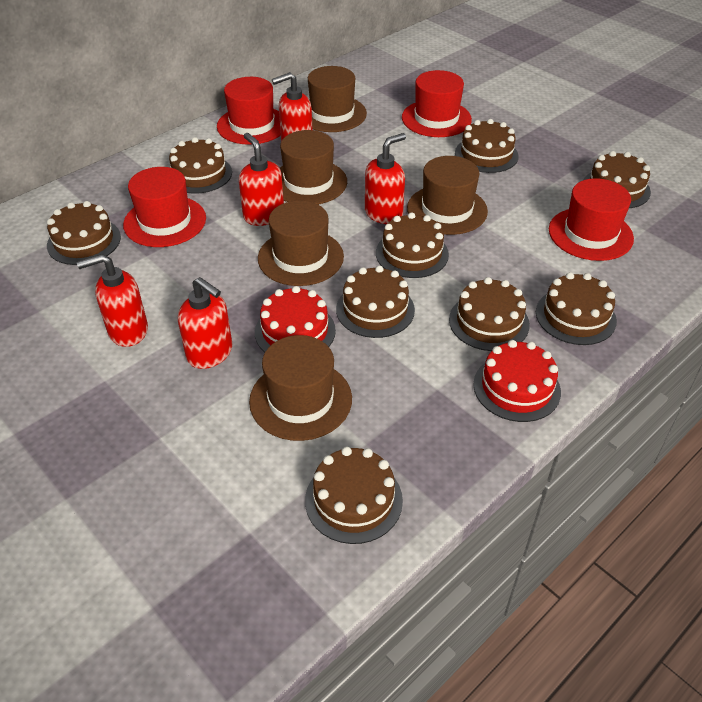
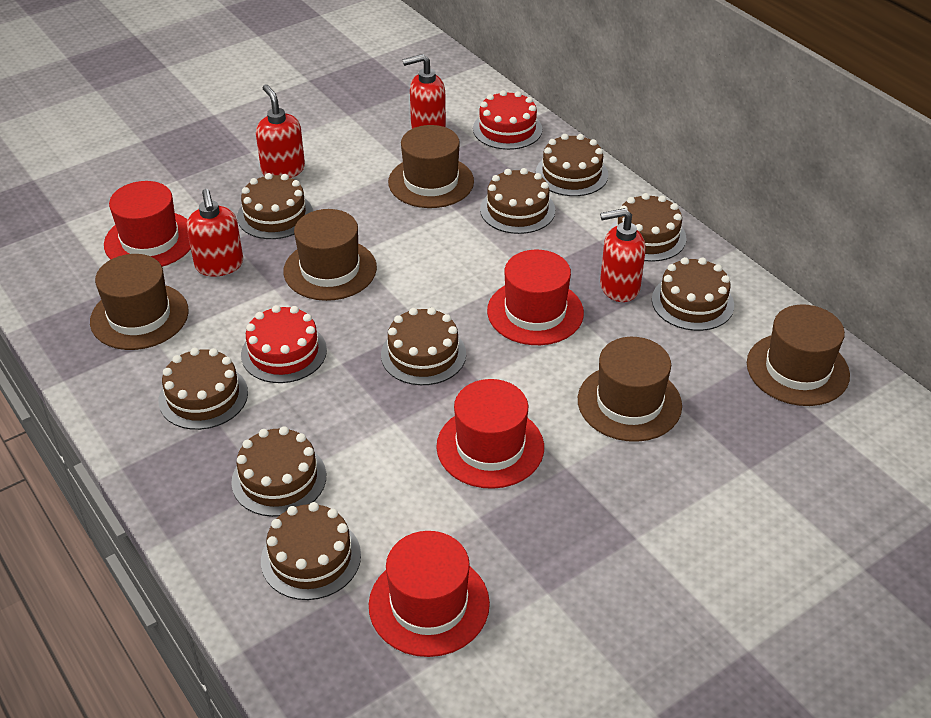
red soap dispenser: 5 -> 4

